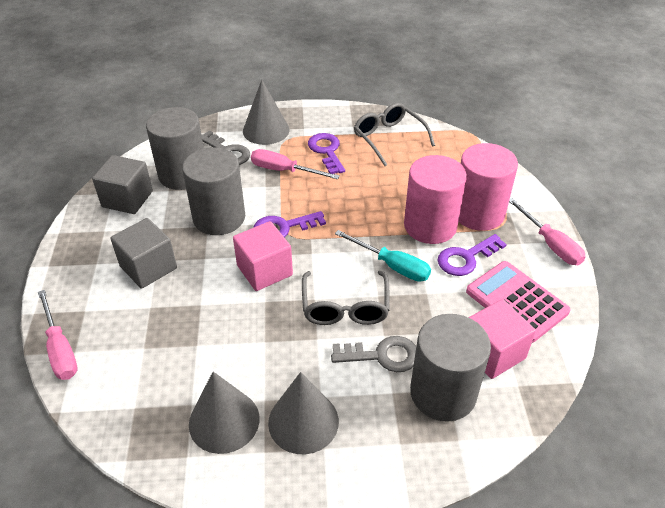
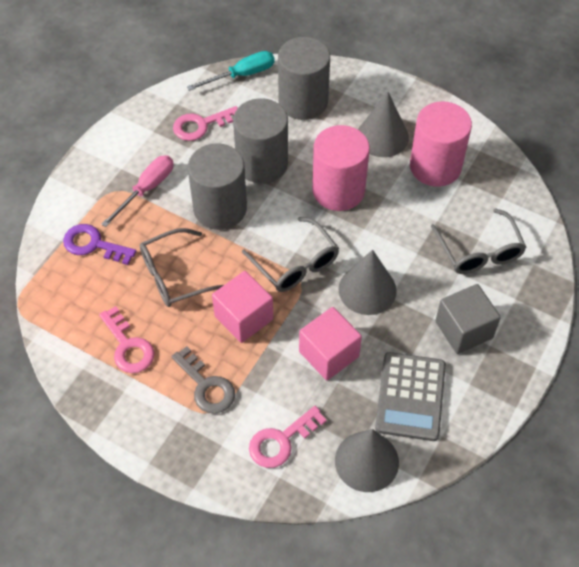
grey calculator: 0 -> 1
grey cube: 2 -> 1
grey glasses: 2 -> 3
grey key: 2 -> 1
pink calculator: 1 -> 0
pink key: 0 -> 3
pink screwdriver: 3 -> 1
purple key: 3 -> 1

